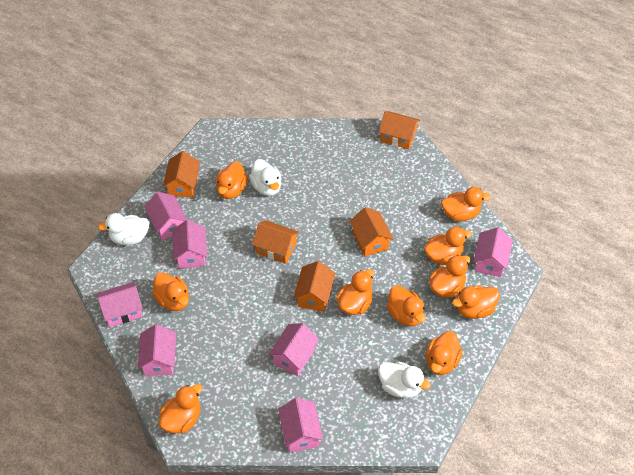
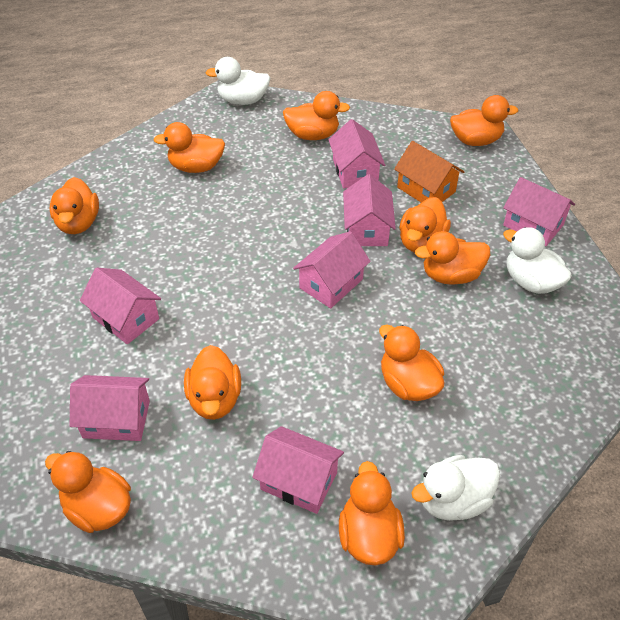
orange house: 5 -> 1

